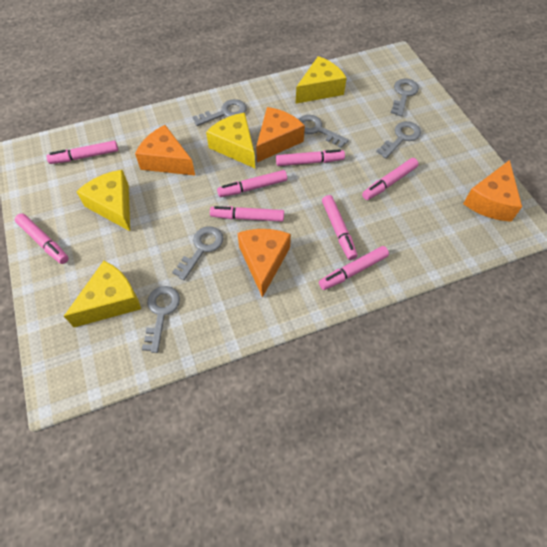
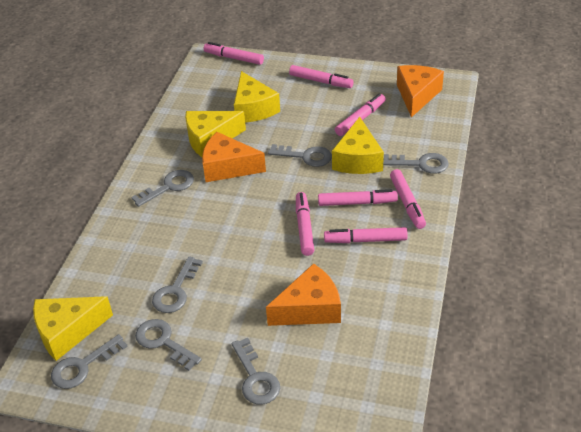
grey key: 6 -> 7
orange cheese: 4 -> 3
pink marker: 8 -> 7

